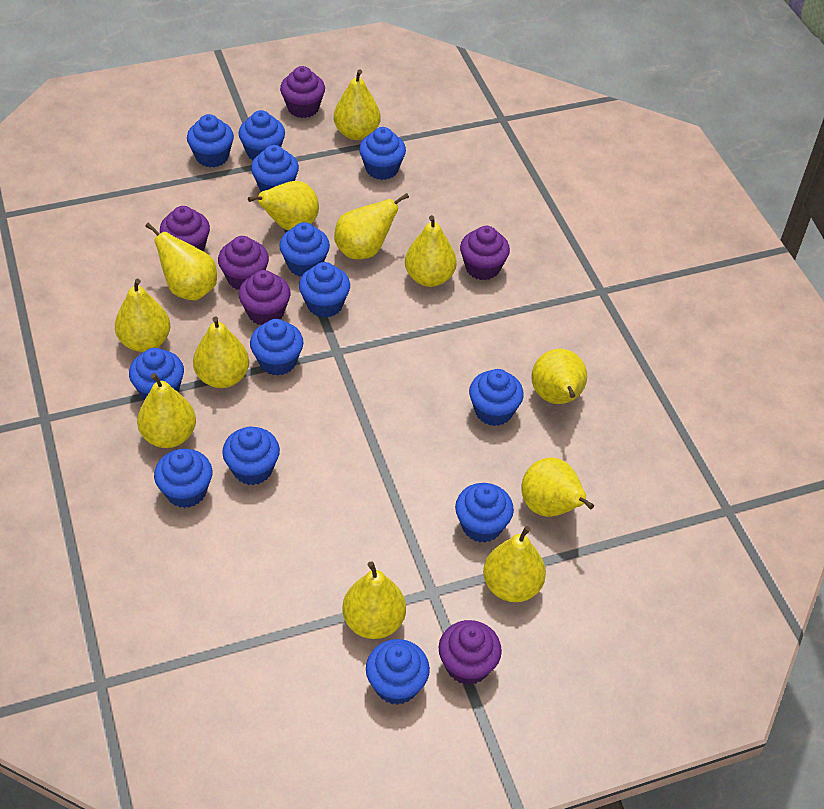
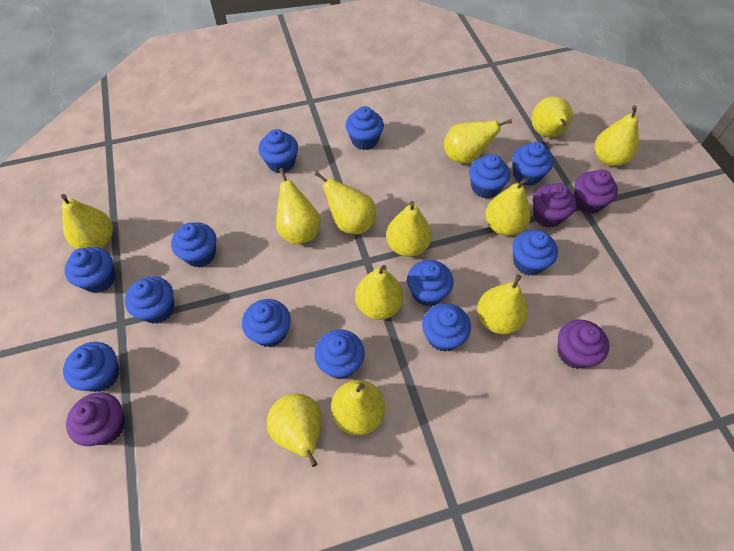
purple cupcake: 6 -> 4

